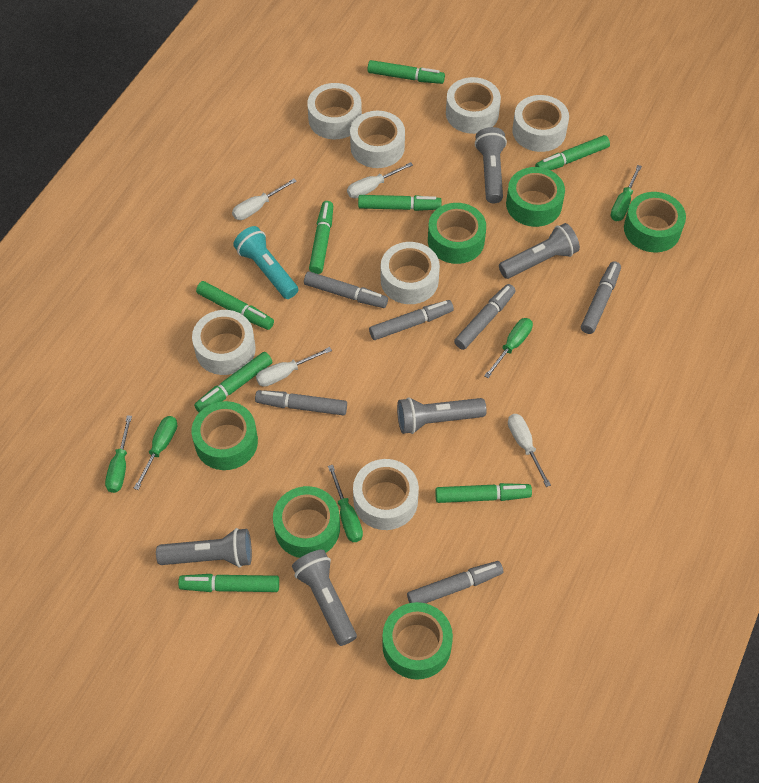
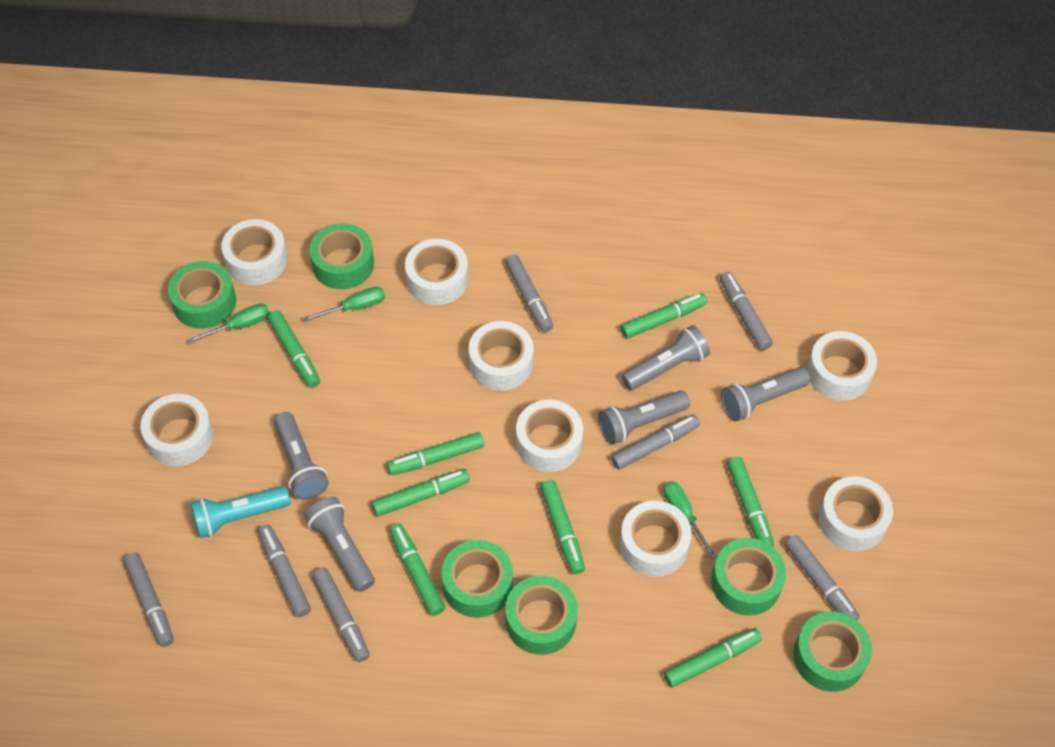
green screwdriver: 5 -> 3
grey marker: 6 -> 7
white screwdriver: 4 -> 0
white tape: 7 -> 8

